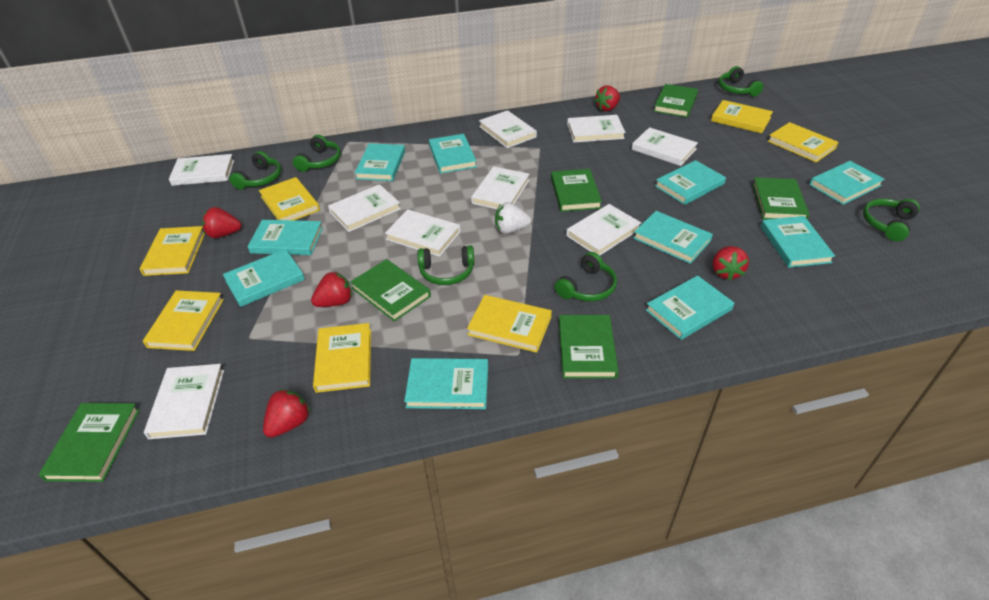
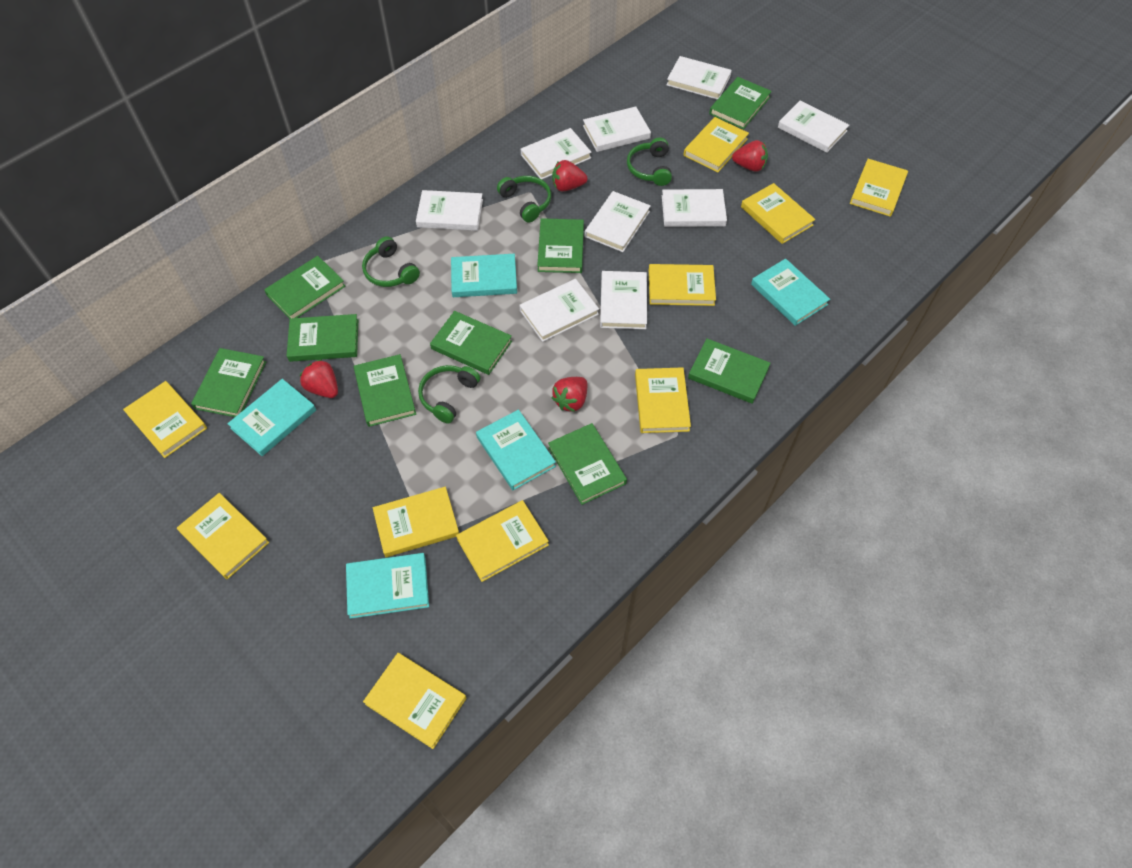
green book: 6 -> 9
green headphones: 6 -> 4
red strawberry: 5 -> 4
turquoise book: 10 -> 5
white strawberry: 1 -> 0
yellow book: 7 -> 10

